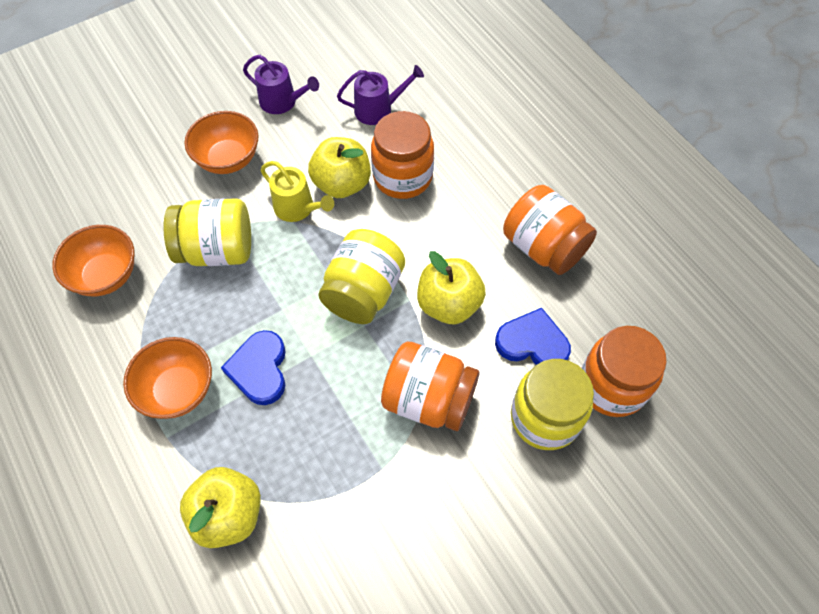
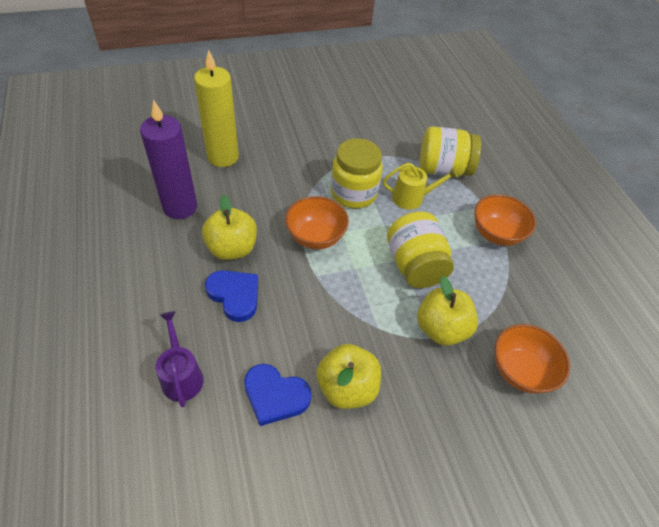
orange jar: 4 -> 0
purple candle: 0 -> 1
purple watering can: 2 -> 1
yellow candle: 0 -> 1

